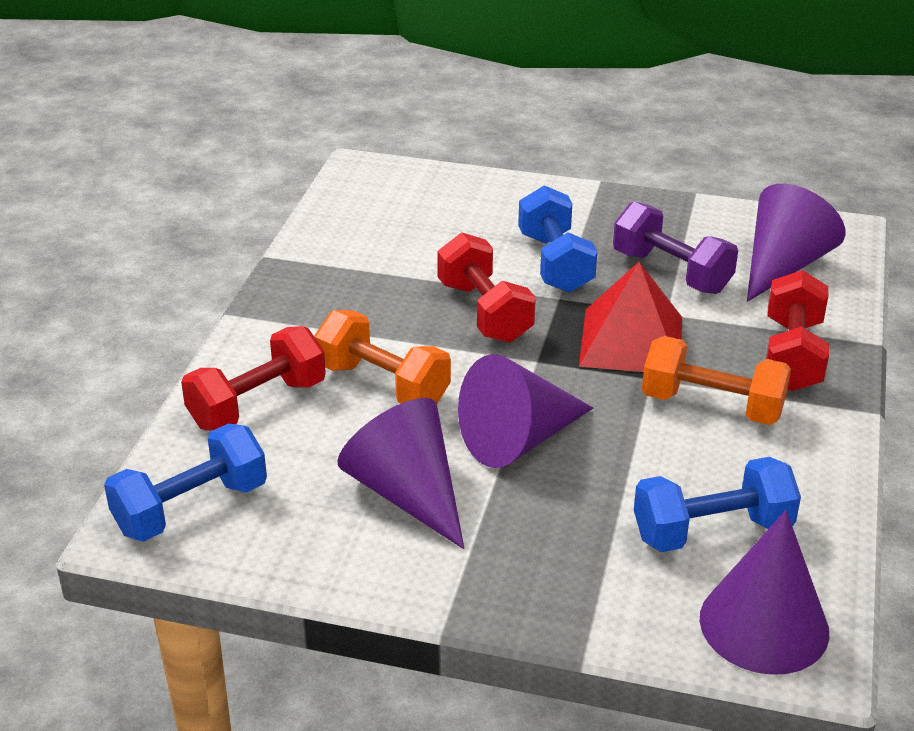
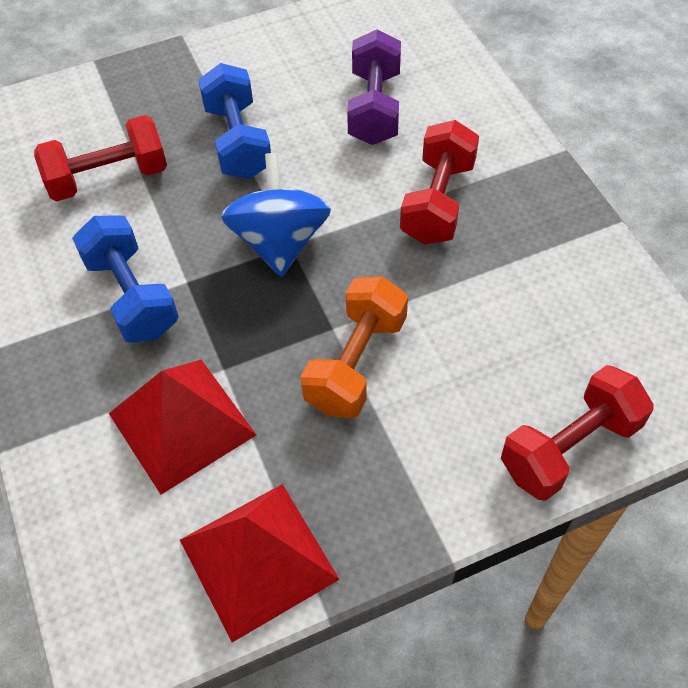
blue dumbbell: 3 -> 2
blue spinning top: 0 -> 1
orange dumbbell: 2 -> 1
purple cone: 4 -> 0
red pyramid: 1 -> 2

